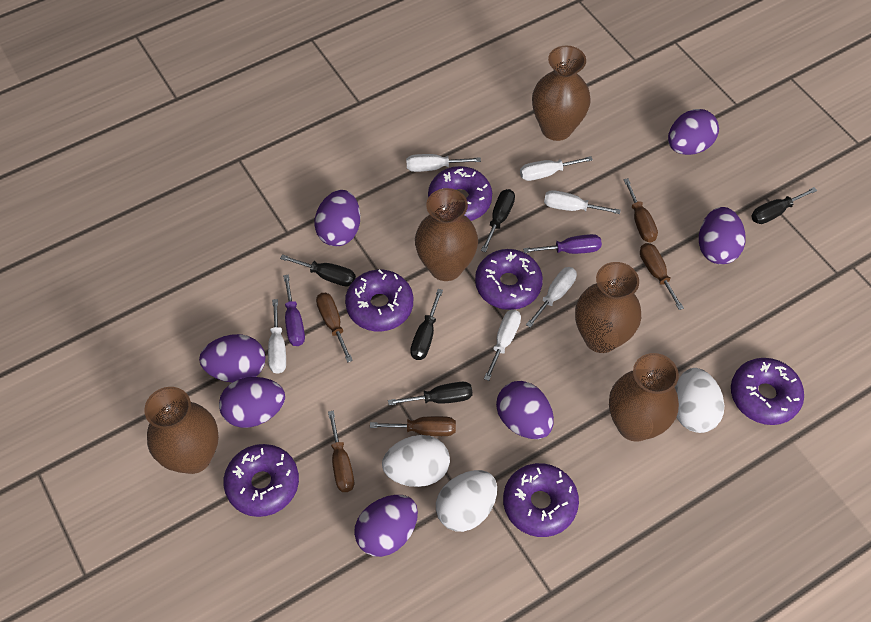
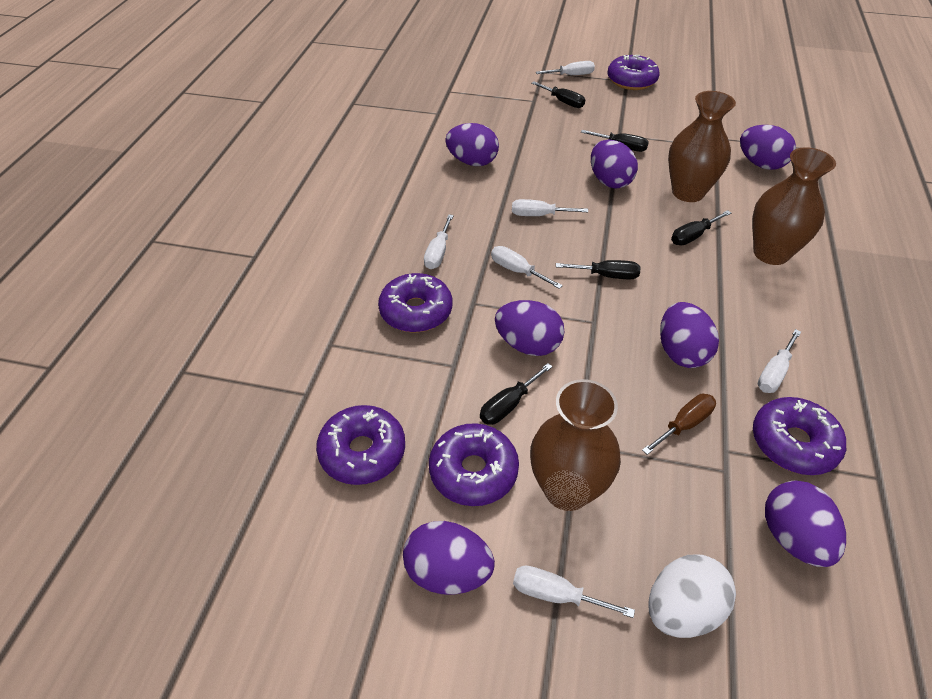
brown screwdriver: 5 -> 1
brown vase: 5 -> 3
purple donut: 6 -> 5
purple screwdriver: 2 -> 0
white egg: 3 -> 1

